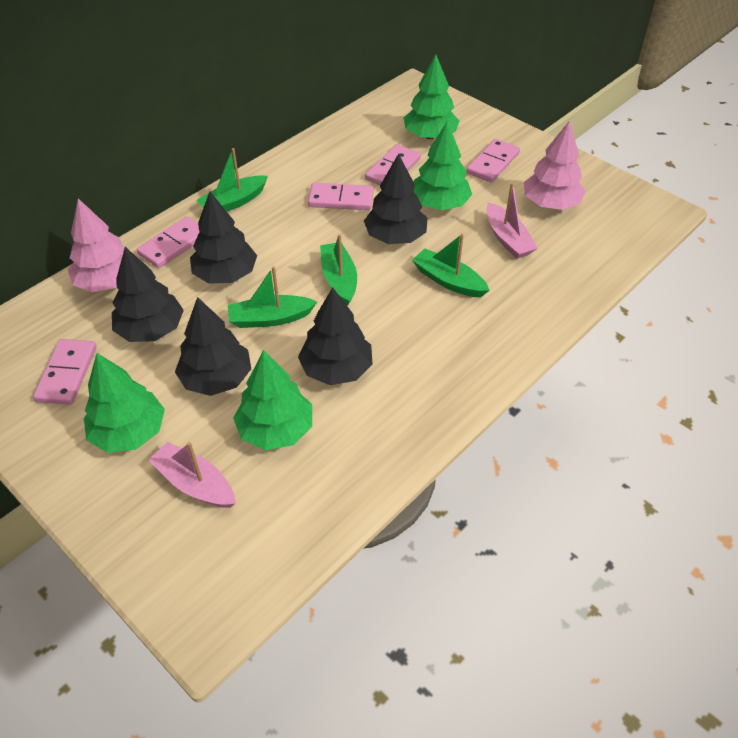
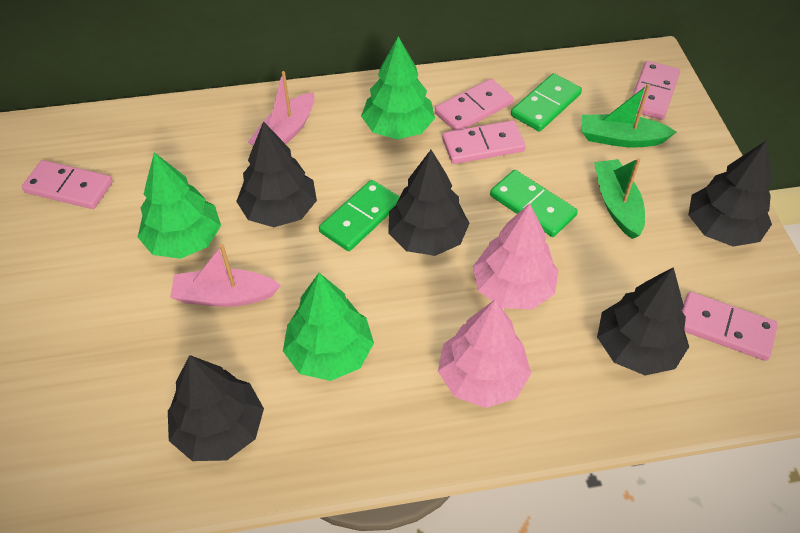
green boat: 4 -> 2
green domino: 0 -> 3
green tree: 4 -> 3

